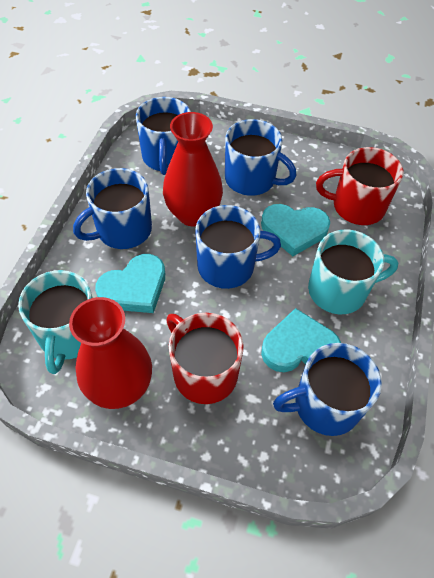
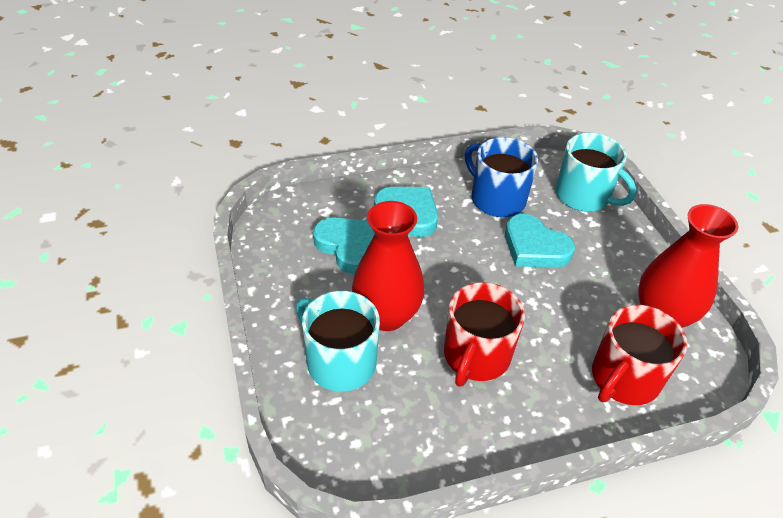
blue mug: 5 -> 1

